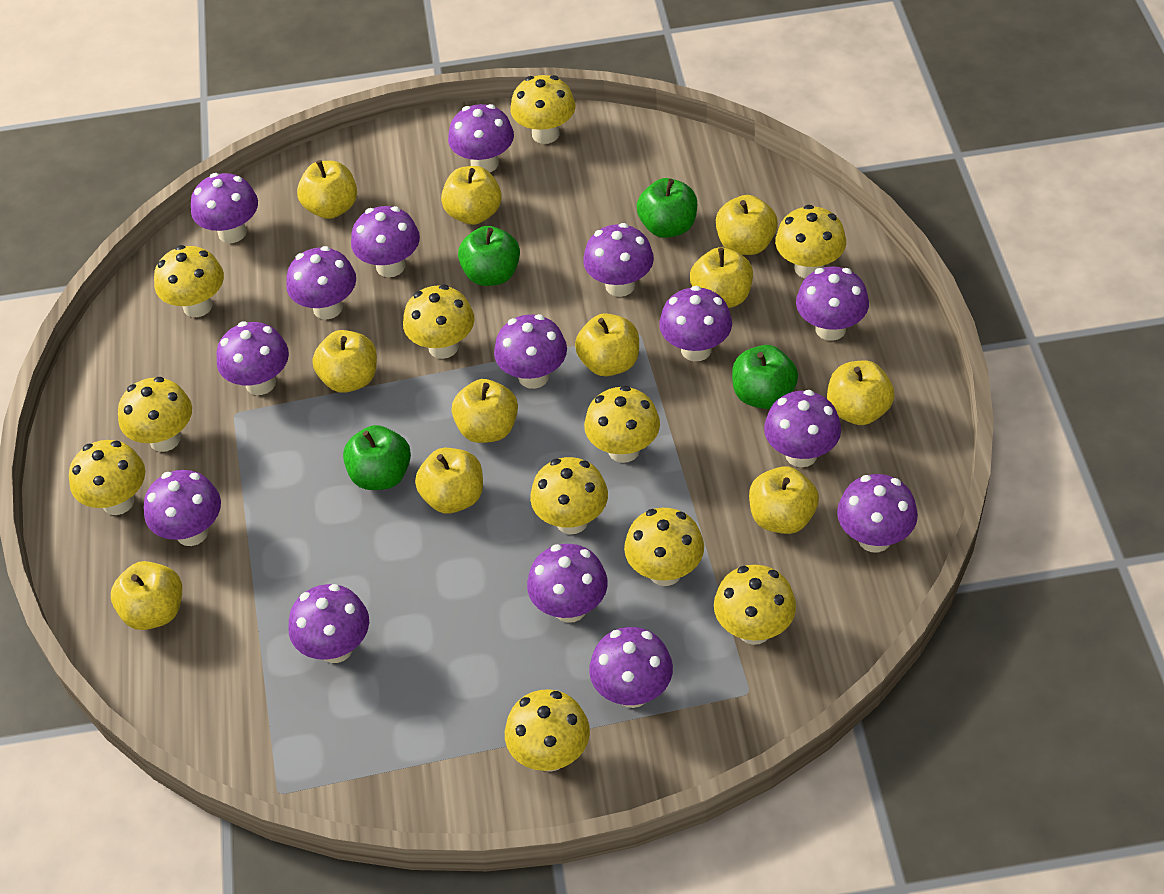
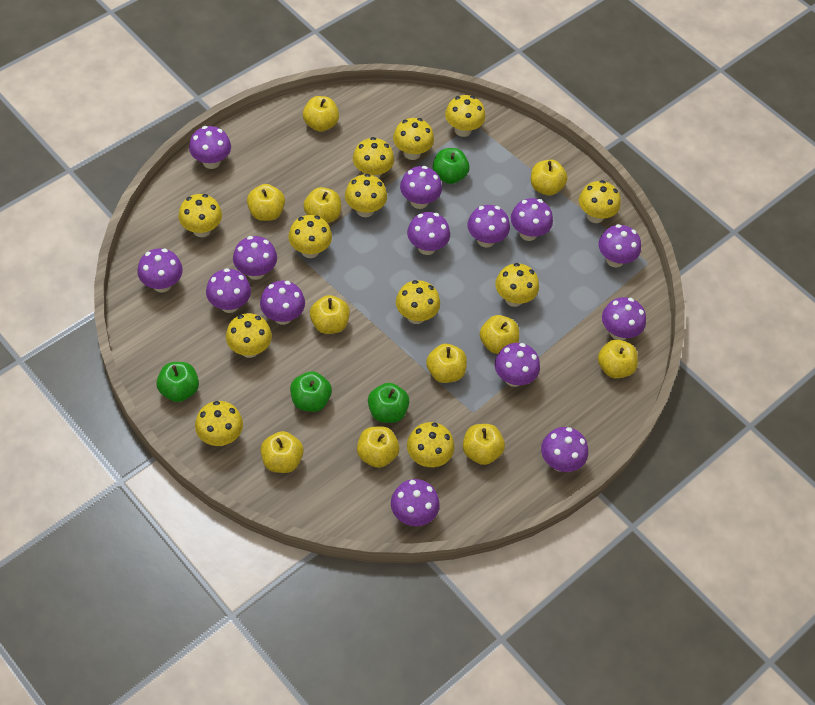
purple mushroom: 15 -> 14
yellow mushroom: 11 -> 12

